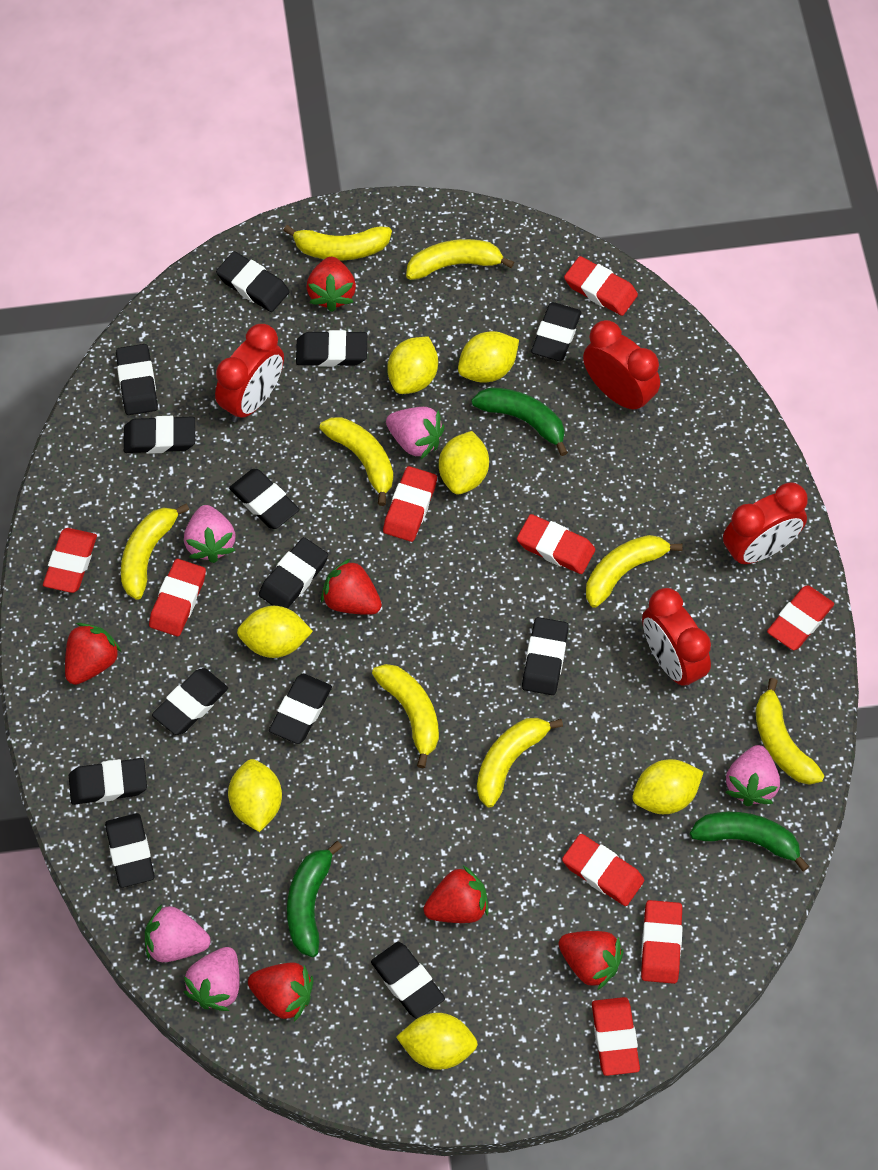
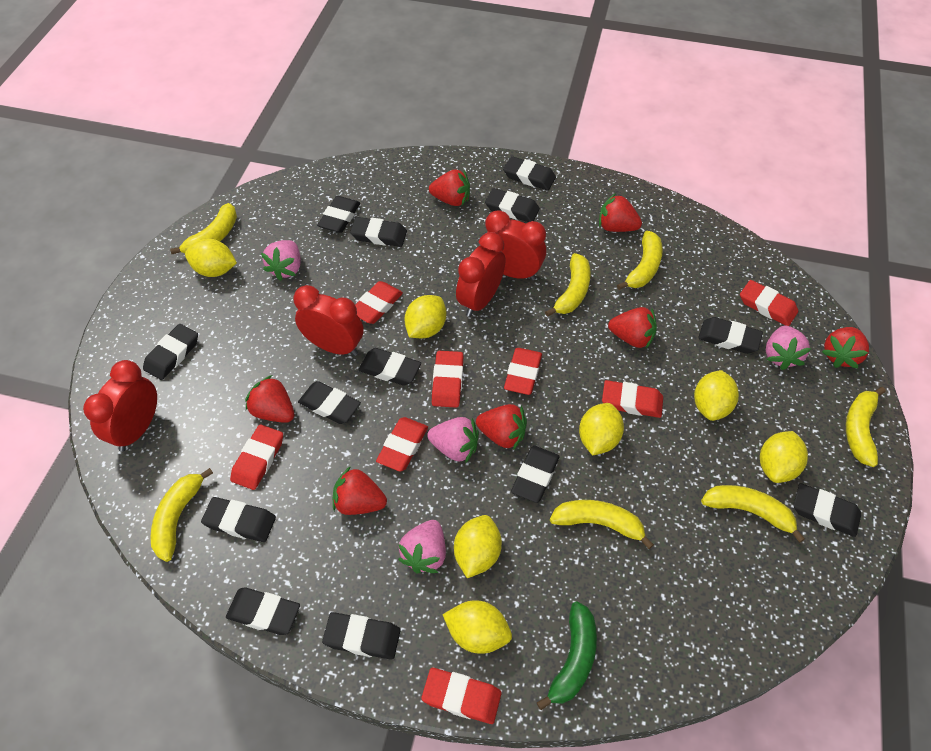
green banana: 3 -> 1
pink strawberry: 5 -> 4
red eraser: 9 -> 8
red strawberry: 6 -> 7
yellow banana: 8 -> 7

